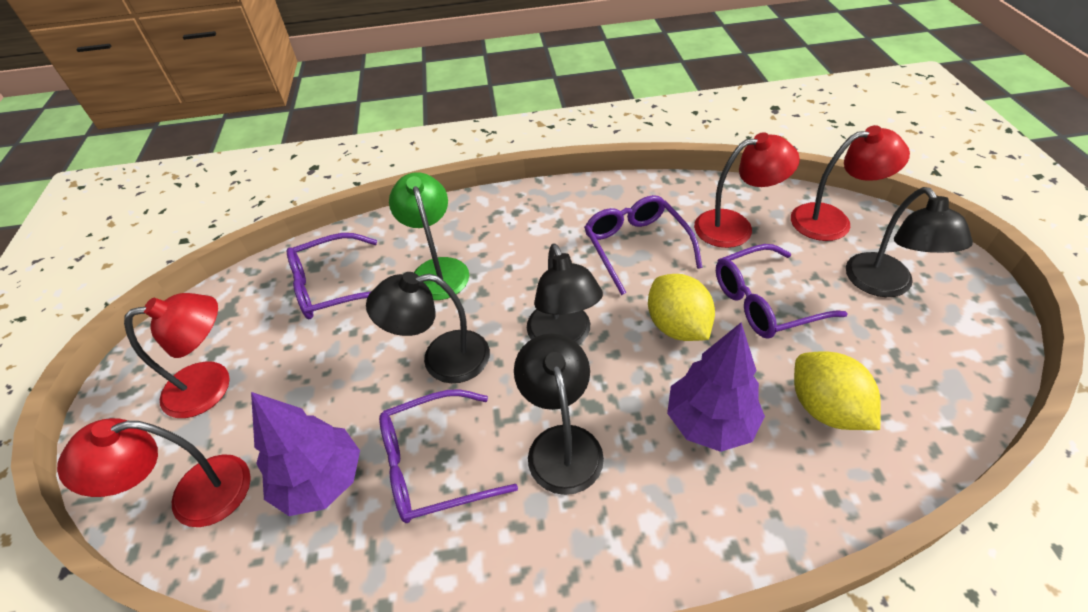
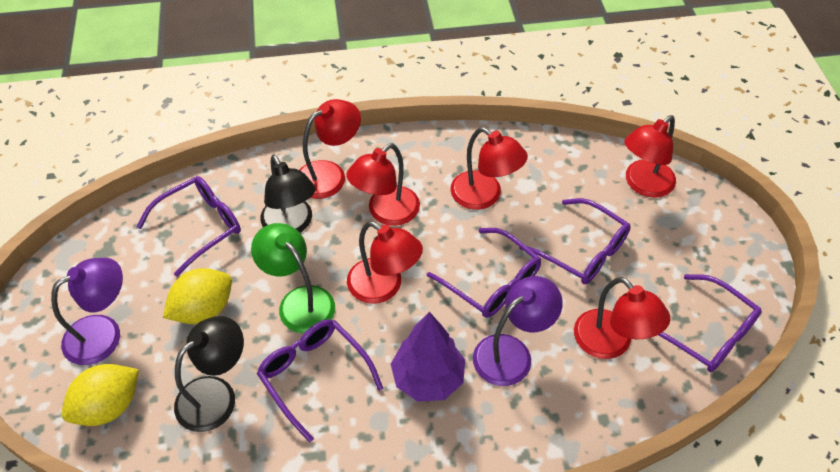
black lamp: 4 -> 2
purple glasses: 4 -> 5
purple lamp: 0 -> 2
purple tree: 2 -> 1
red lamp: 4 -> 6

